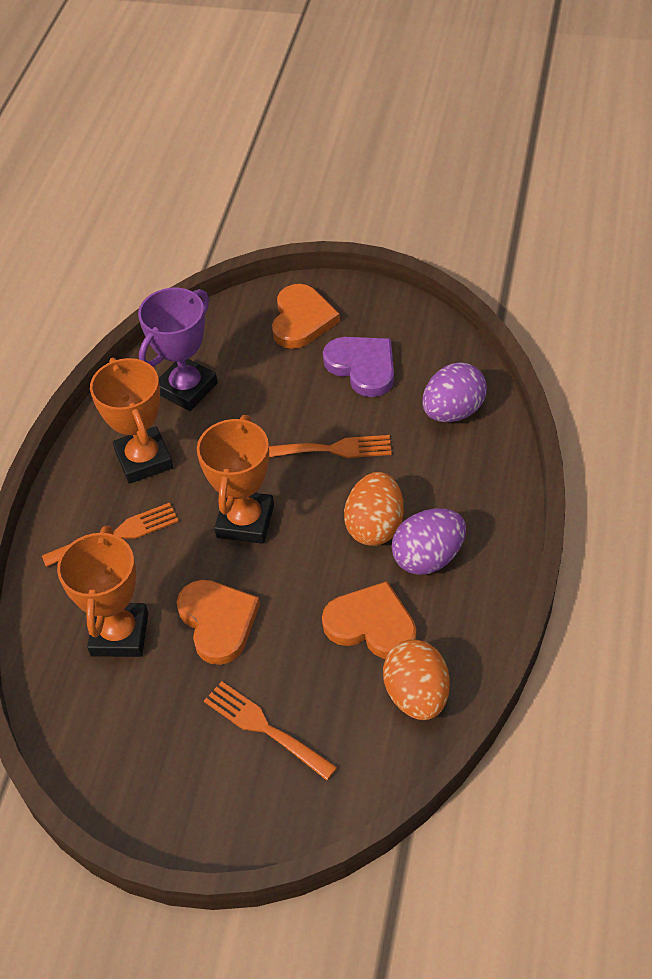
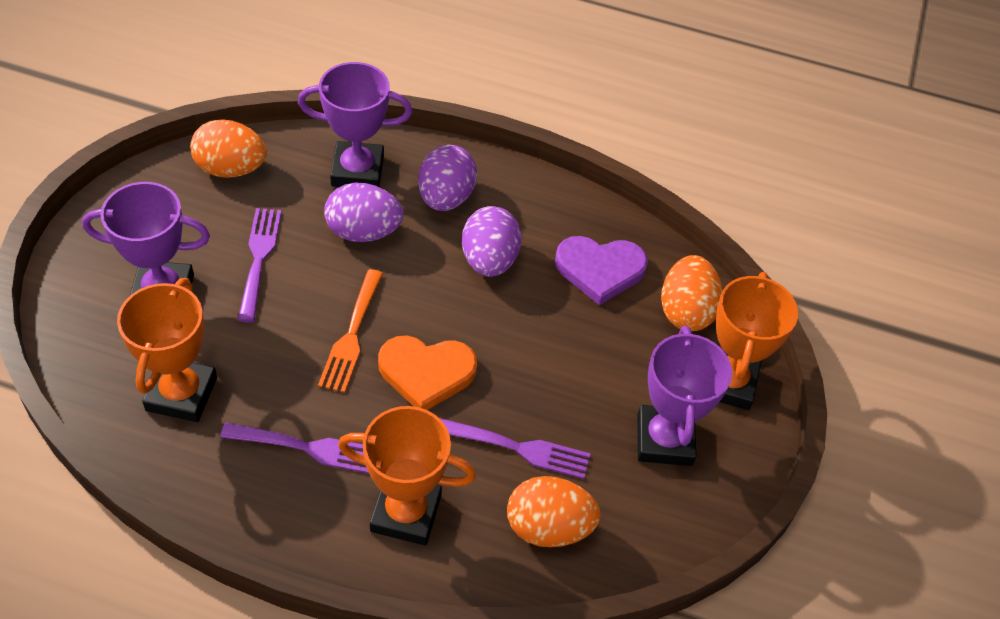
orange egg: 2 -> 3
orange fork: 3 -> 1
orange heart: 3 -> 1
purple egg: 2 -> 3
purple fork: 0 -> 3
purple trophy: 1 -> 3

